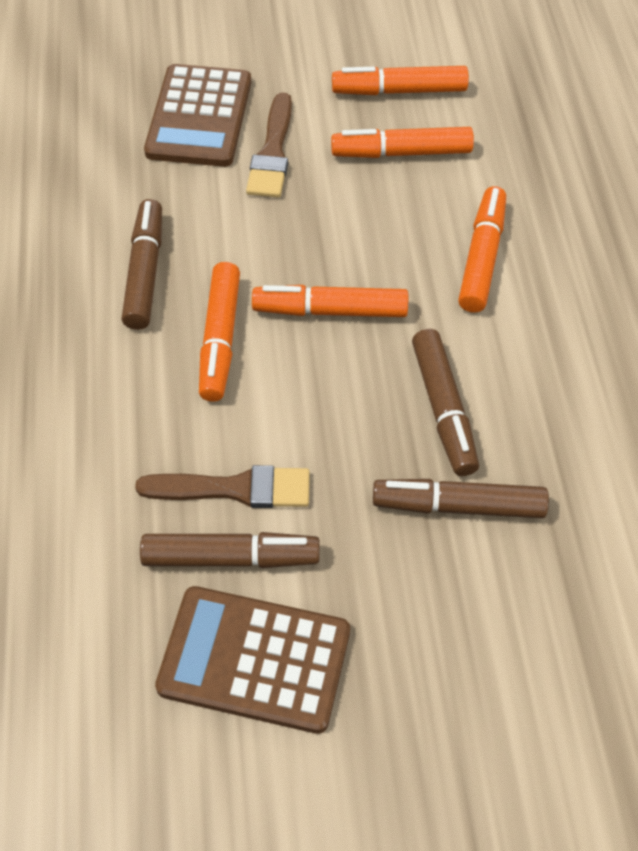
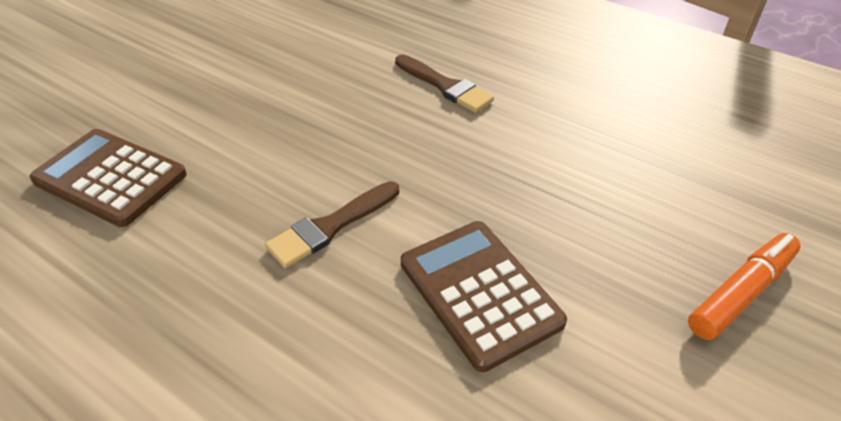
brown marker: 4 -> 0
orange marker: 5 -> 1

